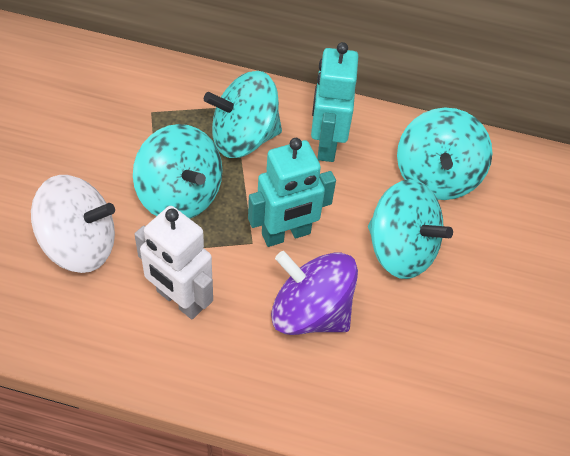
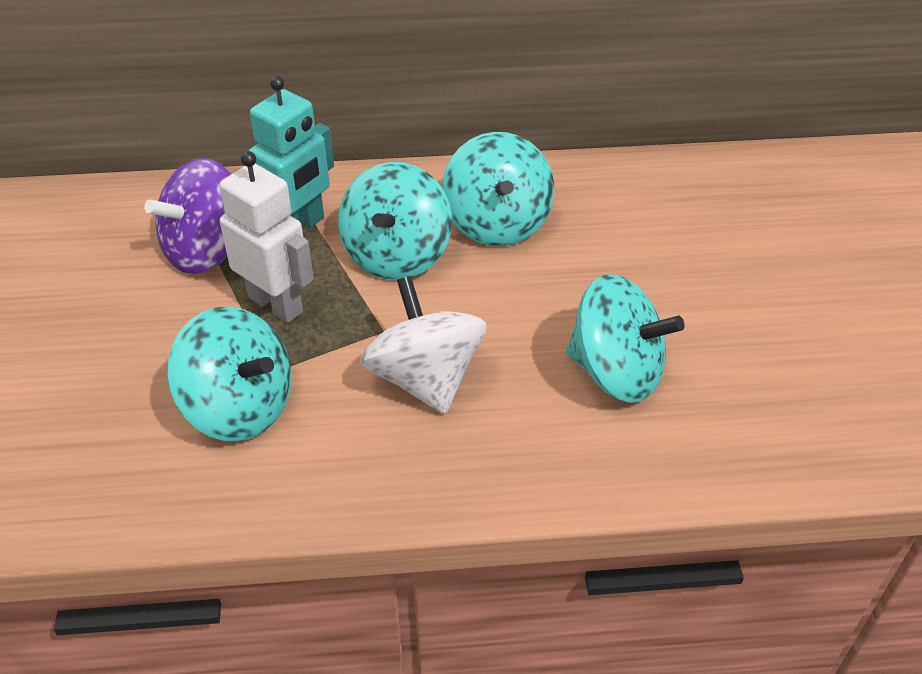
turquoise robot: 2 -> 1

